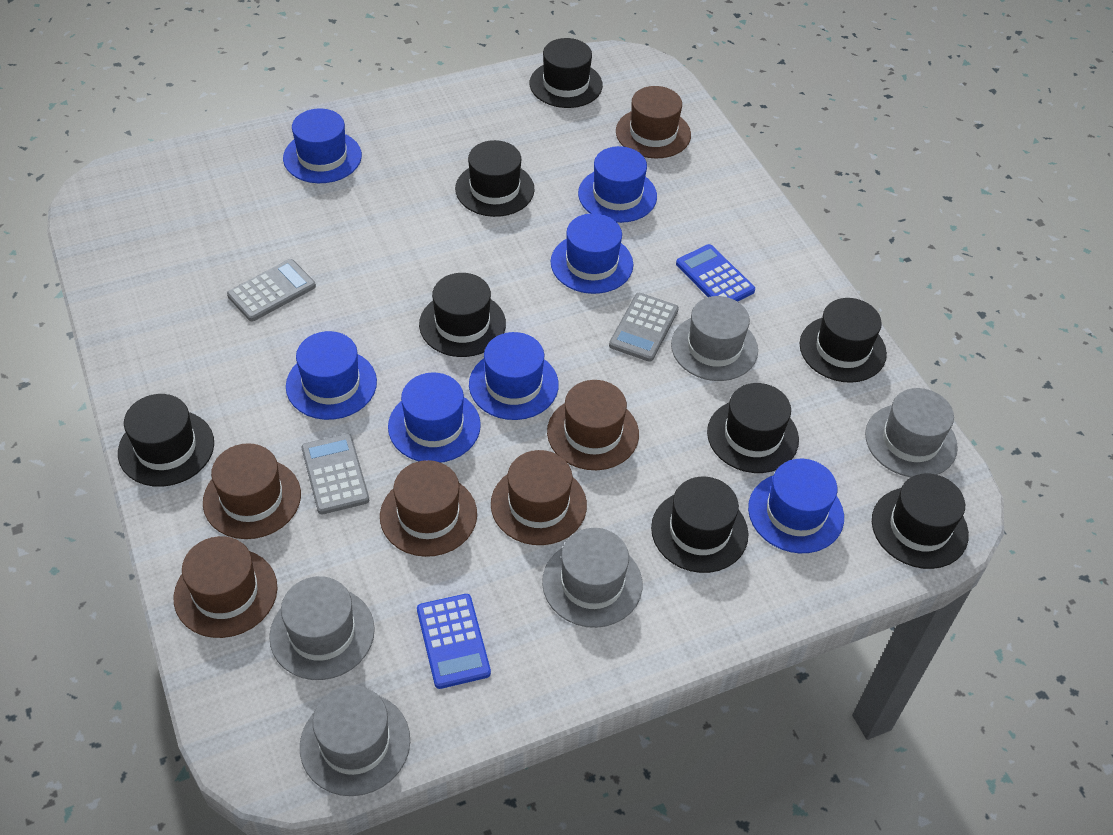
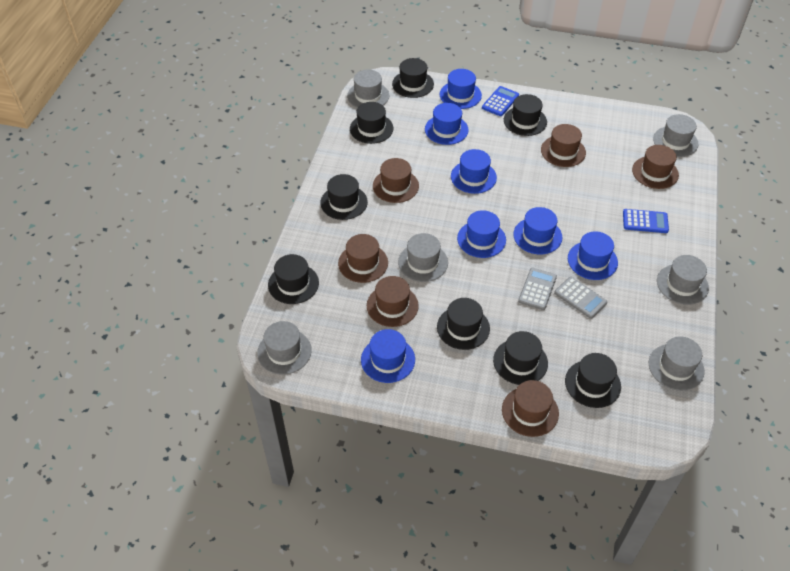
grey calculator: 3 -> 2
grey hat: 5 -> 6

